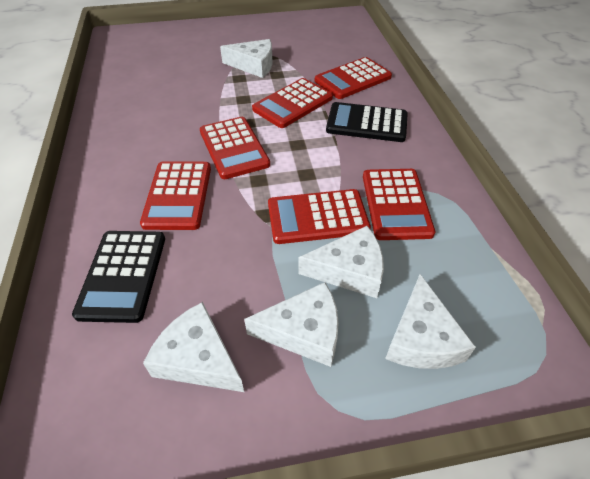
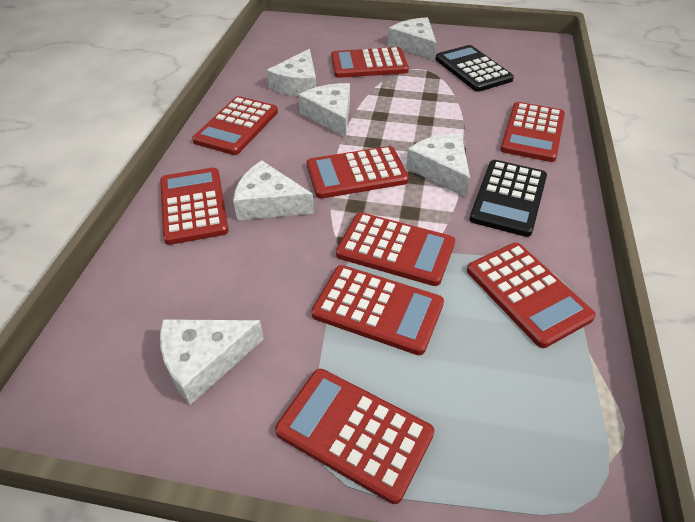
red calculator: 6 -> 9
white cheese: 5 -> 6

